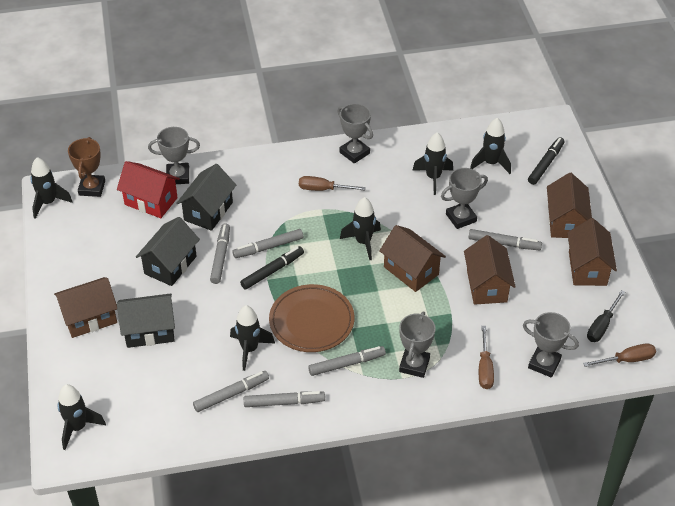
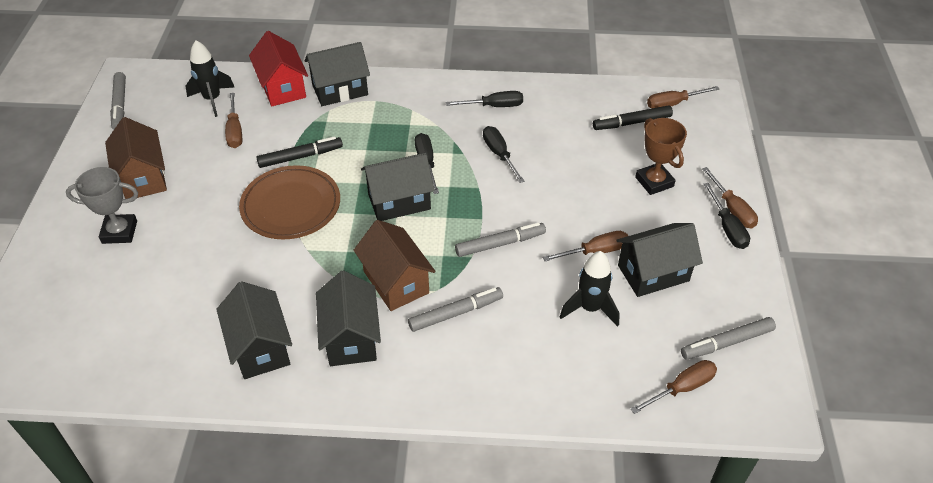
black house: 3 -> 5
black rocket: 6 -> 2
black screwdriver: 1 -> 4
brown house: 5 -> 2
brown screwdriver: 3 -> 5
grey marker: 6 -> 4
grey trophy: 5 -> 1

